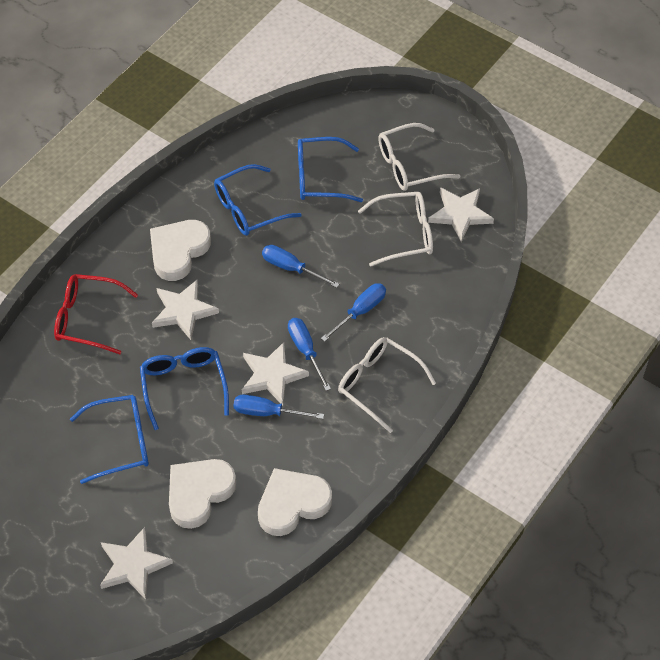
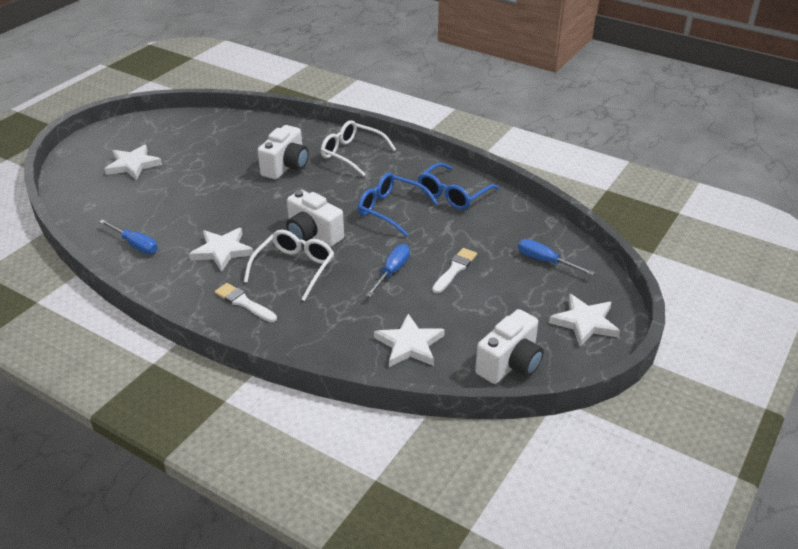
blue glasses: 4 -> 2
blue screwdriver: 4 -> 3
red glasses: 1 -> 0
white brush: 0 -> 2
white camera: 0 -> 3
white glasses: 3 -> 2
white heart: 3 -> 0

